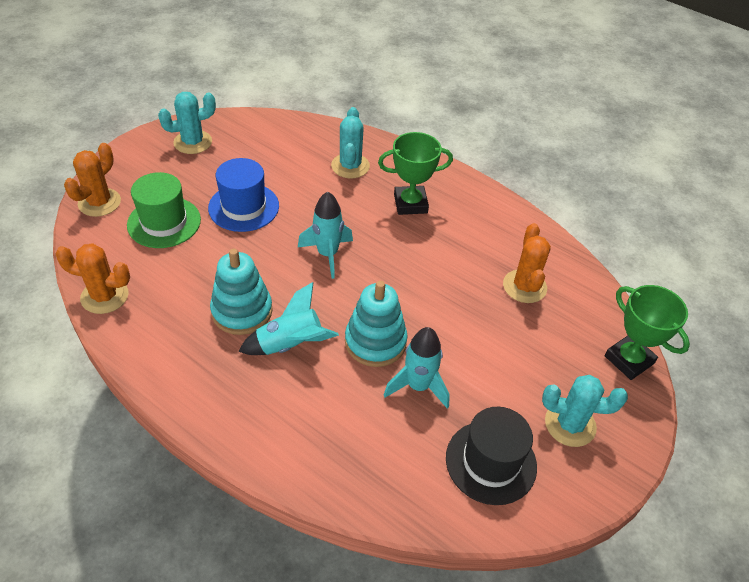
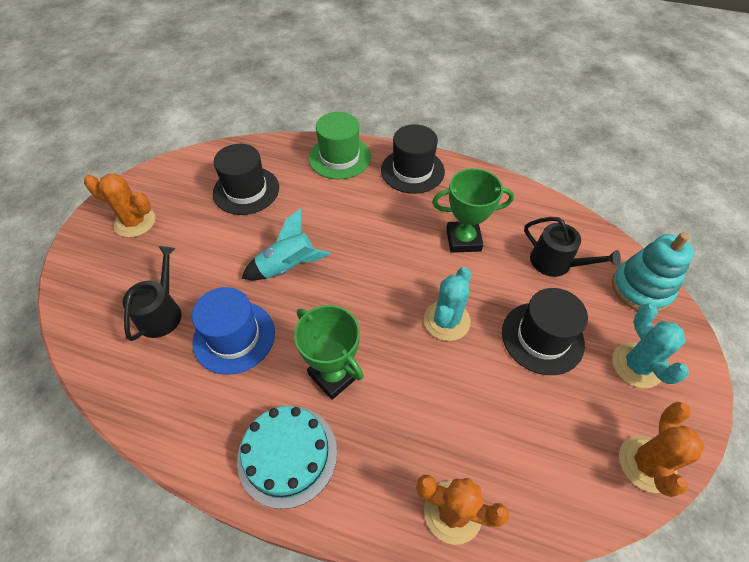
black hat: 1 -> 3
black watering can: 0 -> 2
turquoise cactus: 3 -> 2
turquoise cake: 0 -> 1
turquoise rocket: 3 -> 1
turquoise stacking toy: 2 -> 1

